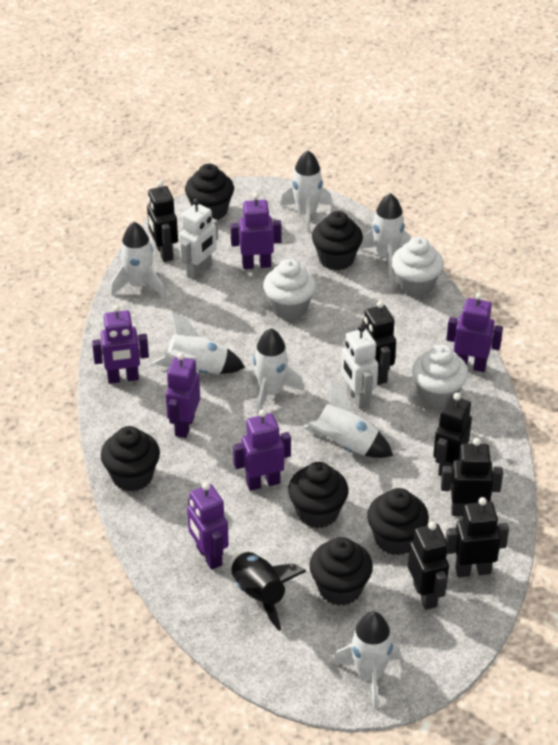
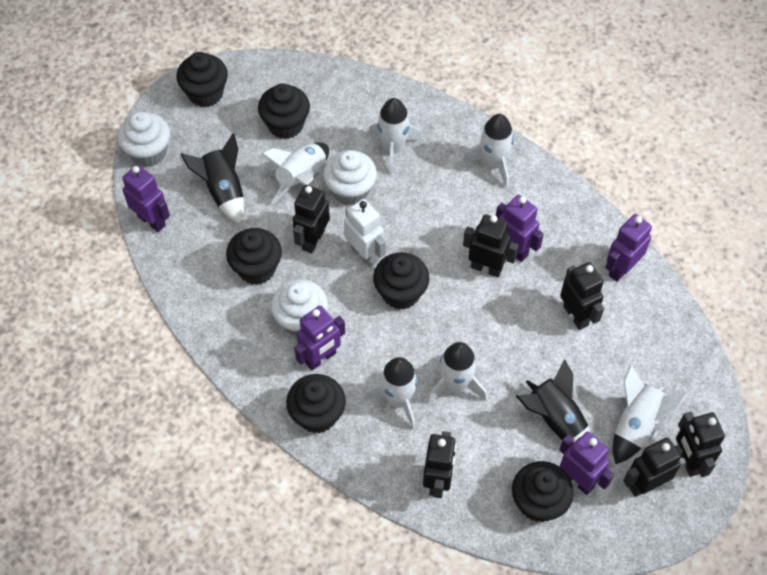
black rocket: 1 -> 2
purple robot: 6 -> 5
white robot: 2 -> 1
white rocket: 7 -> 6

